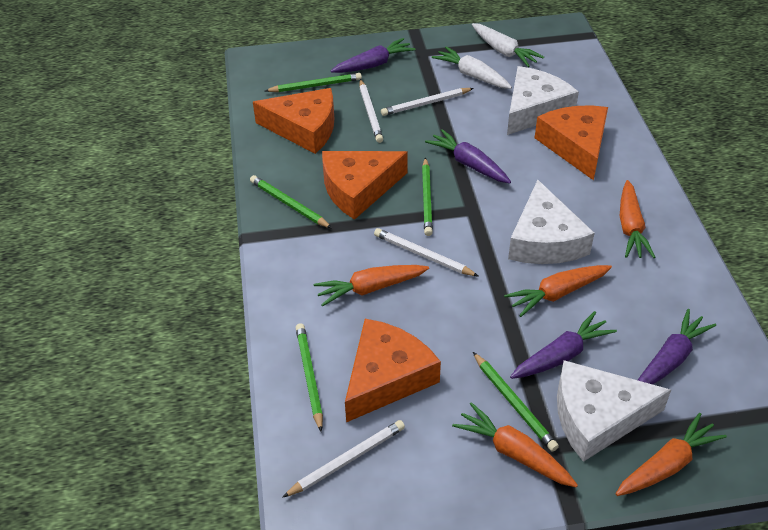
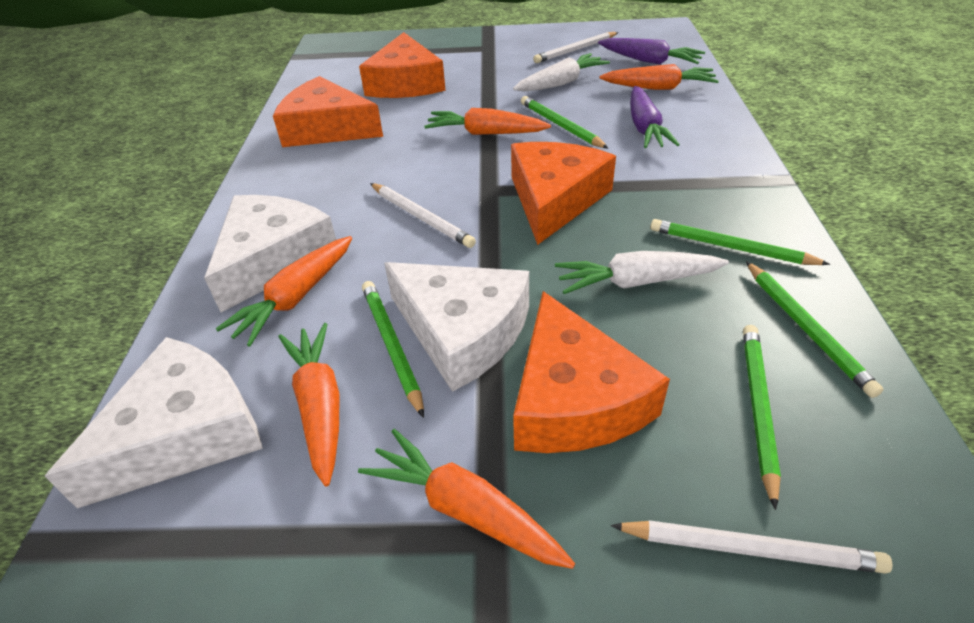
purple carrot: 4 -> 2
white pencil: 4 -> 3

